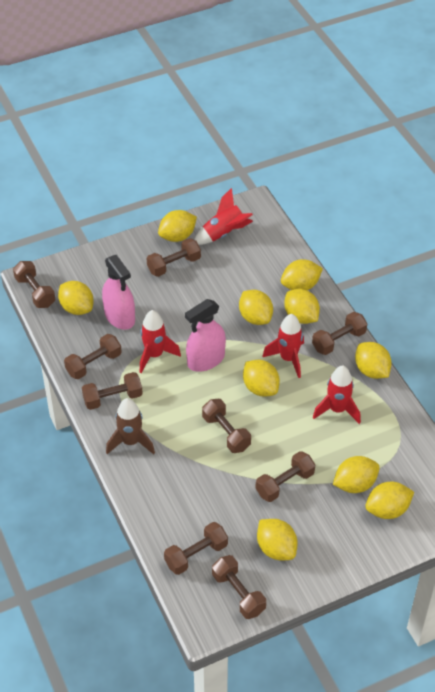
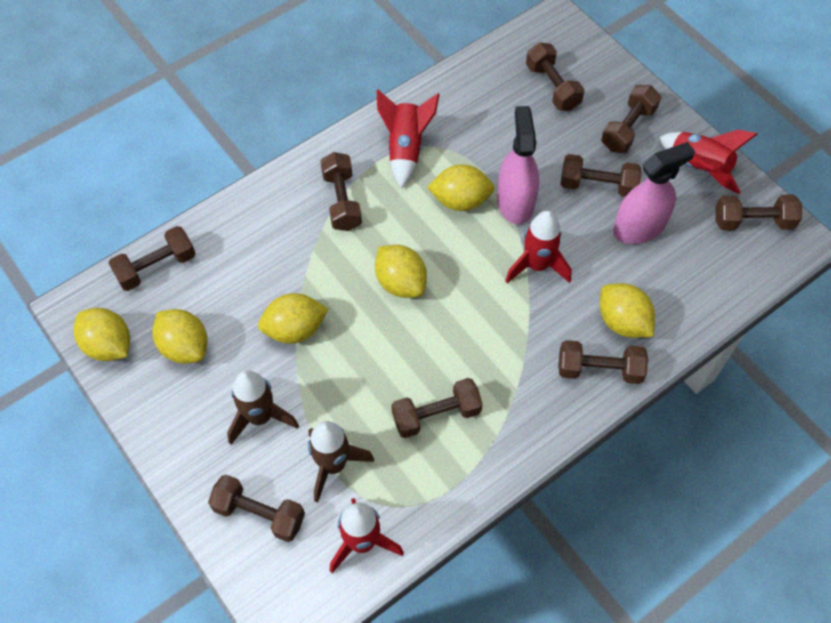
brown rocket: 1 -> 2
yellow lemon: 10 -> 6

